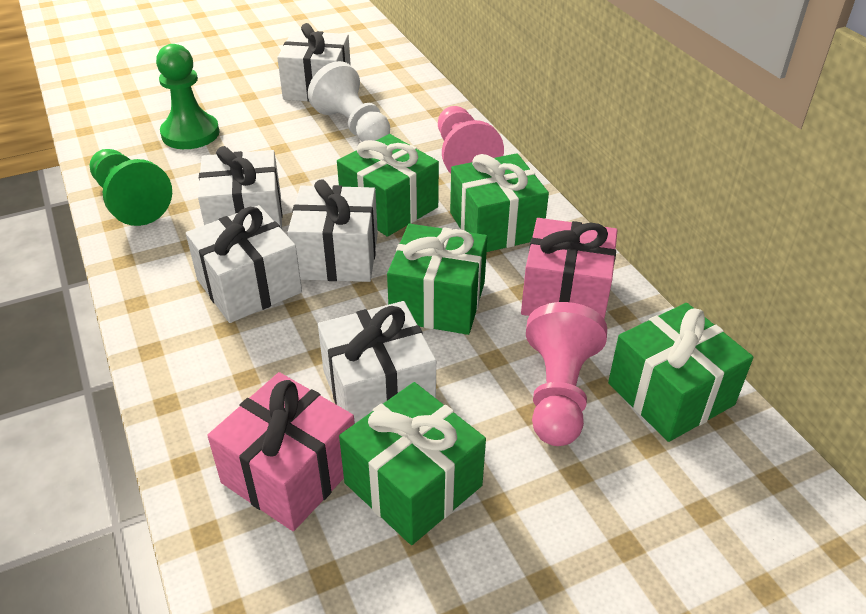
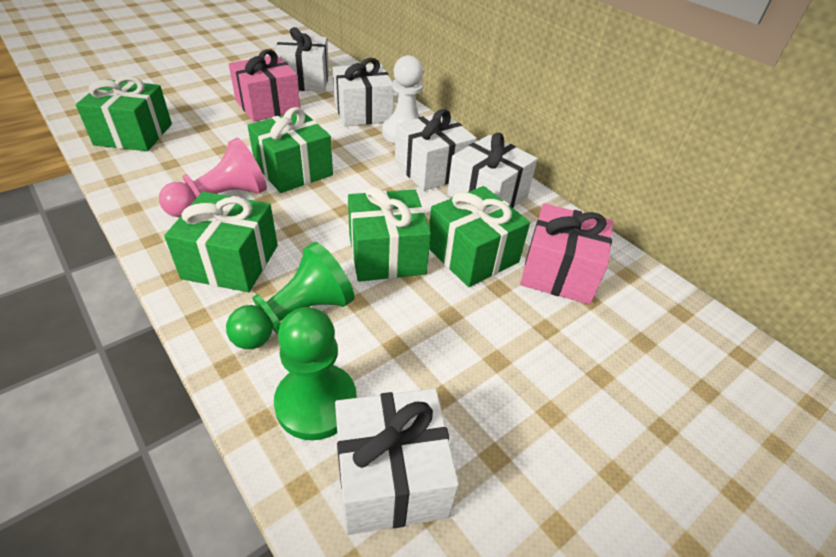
pink pawn: 2 -> 1

